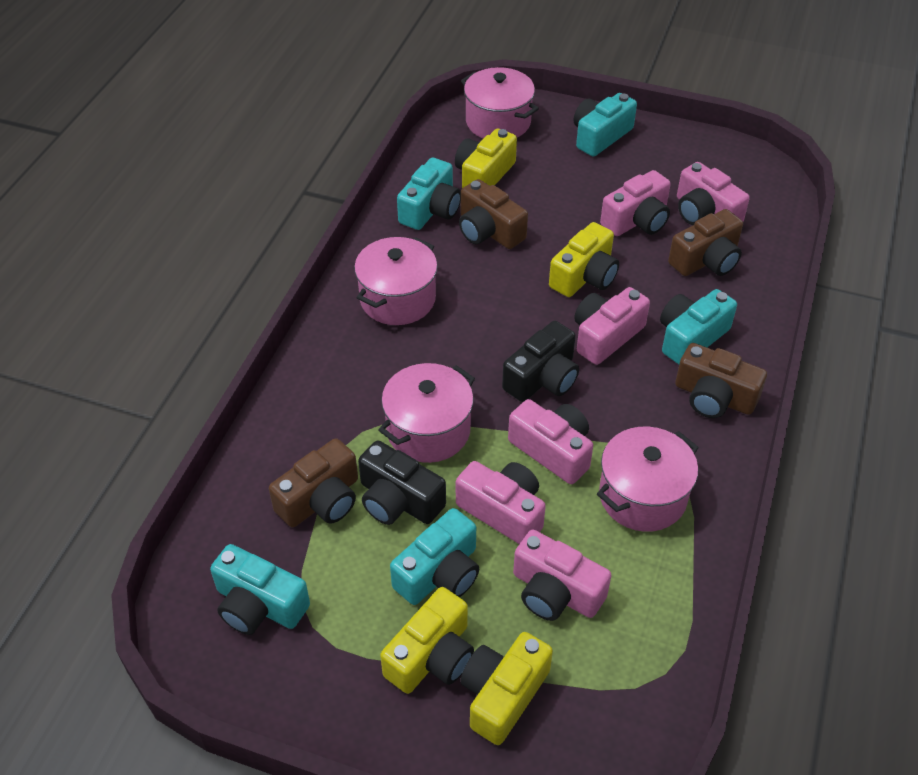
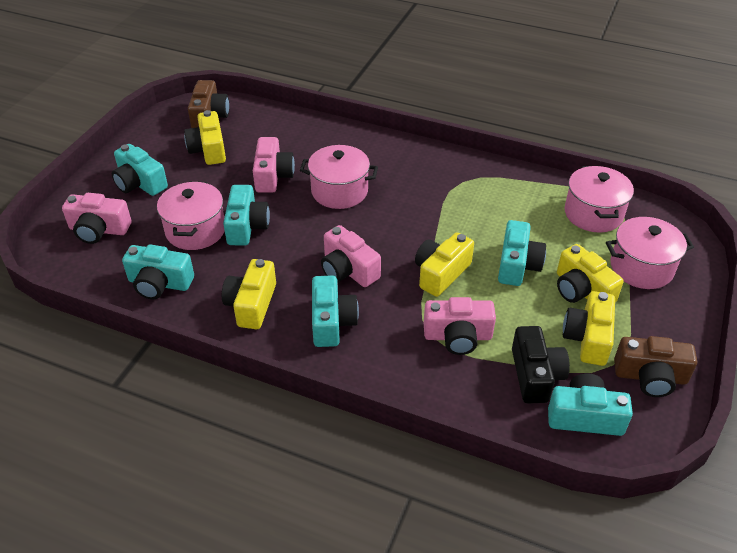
black camera: 2 -> 1
brown camera: 4 -> 2
pink camera: 6 -> 4
turquoise camera: 5 -> 6
yellow camera: 4 -> 5

